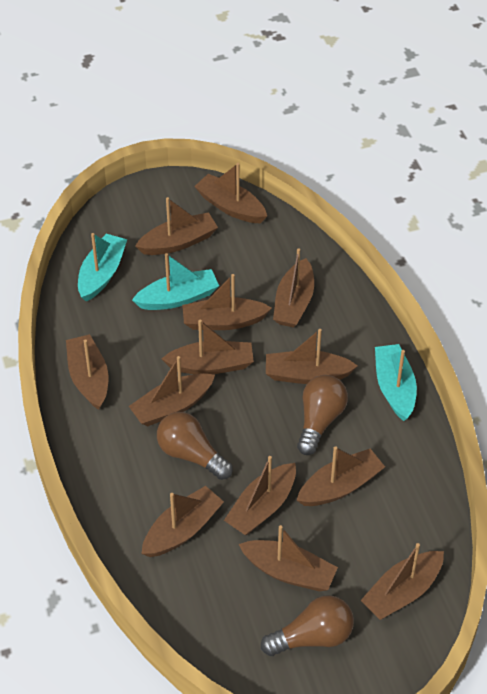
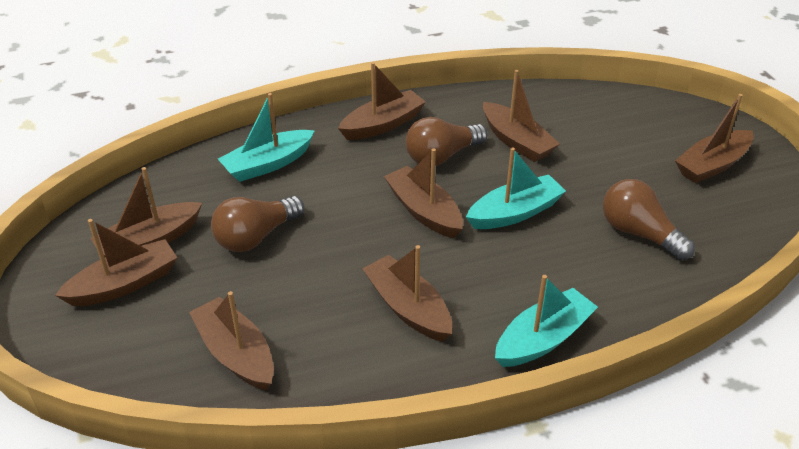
brown boat: 13 -> 8

